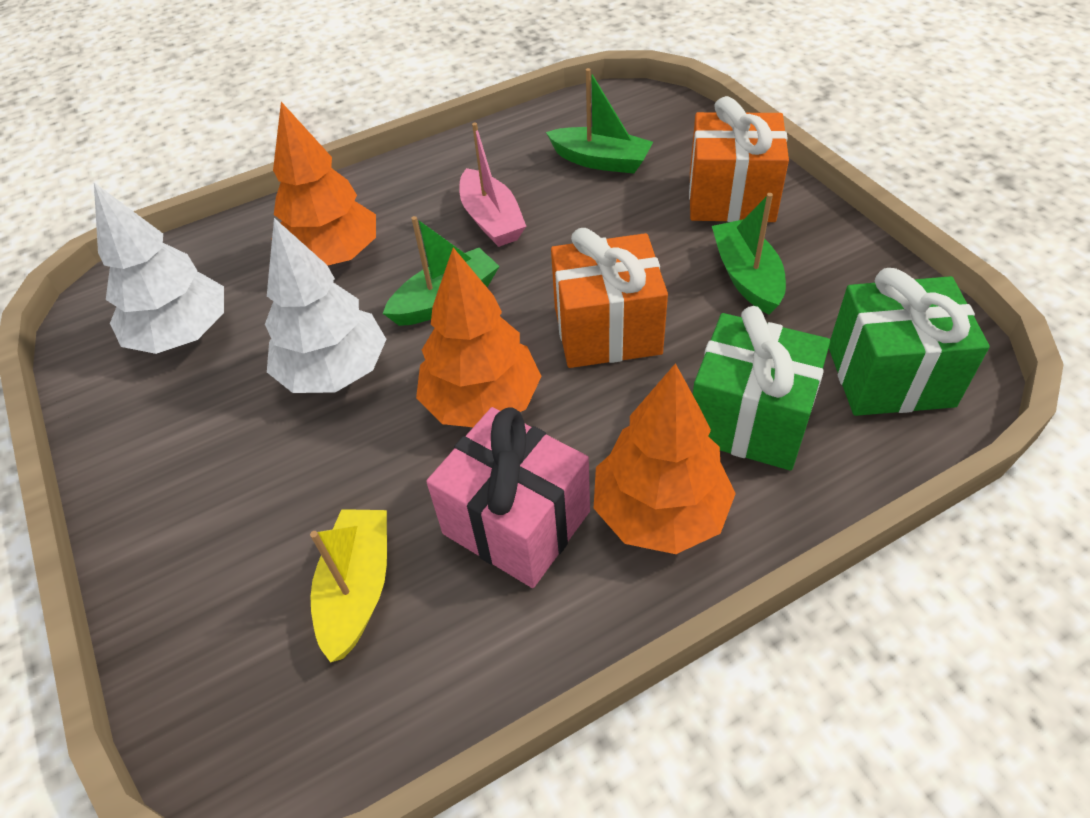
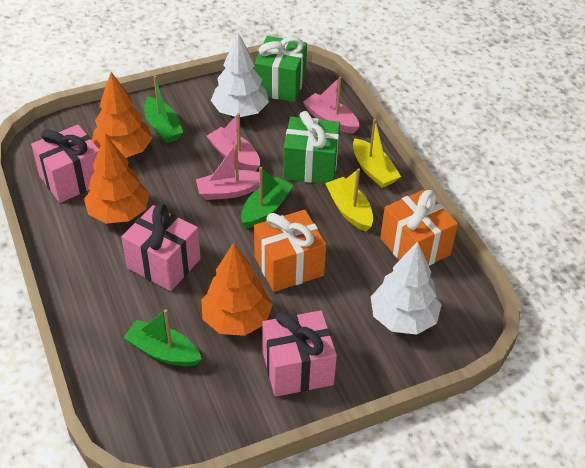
pink boat: 1 -> 3
pink gift: 1 -> 3
yellow boat: 1 -> 2

